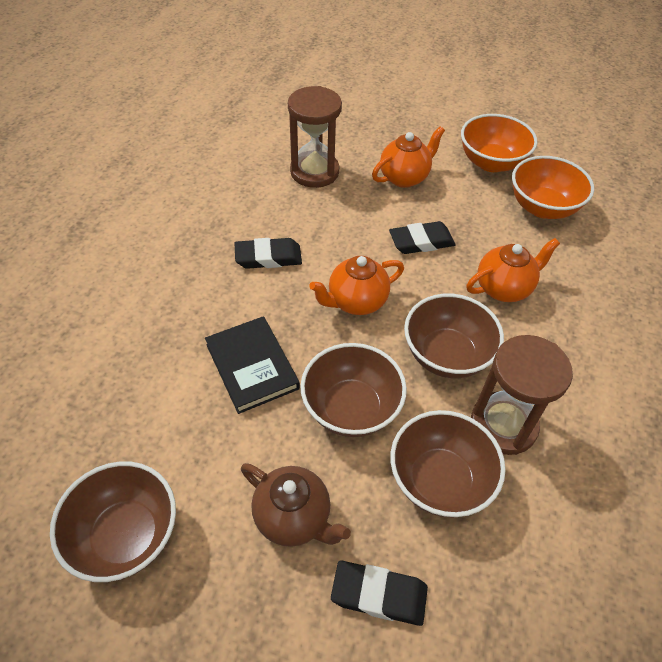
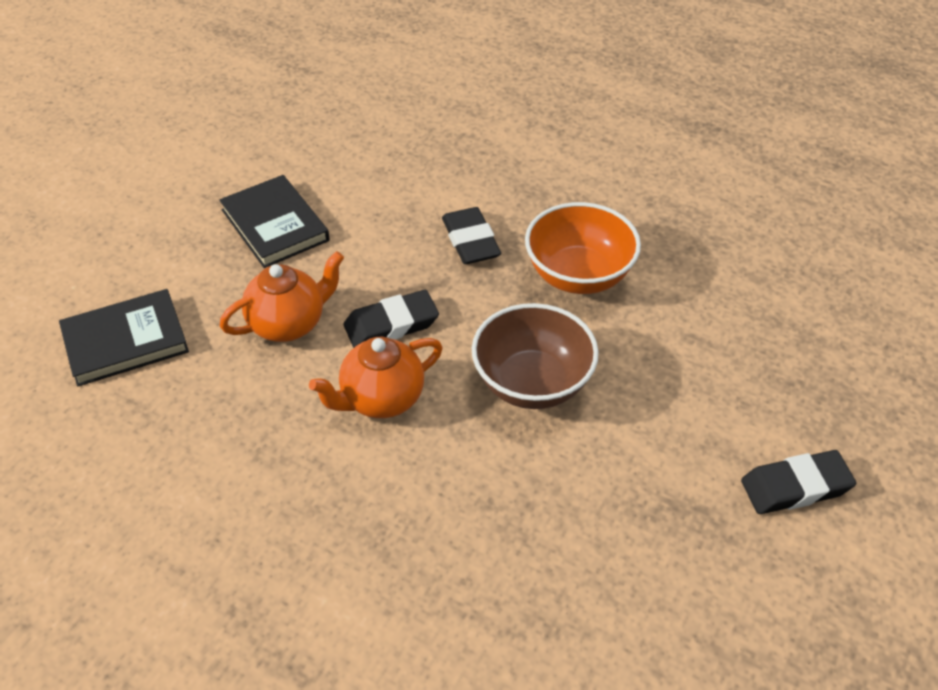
black book: 1 -> 2
brown bowl: 4 -> 1
brown hourglass: 2 -> 0
brown teapot: 1 -> 0
orange bowl: 2 -> 1
orange teapot: 3 -> 2

